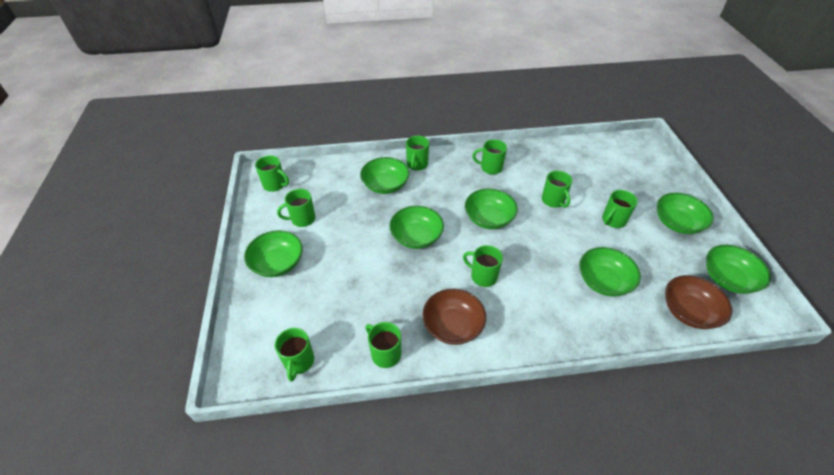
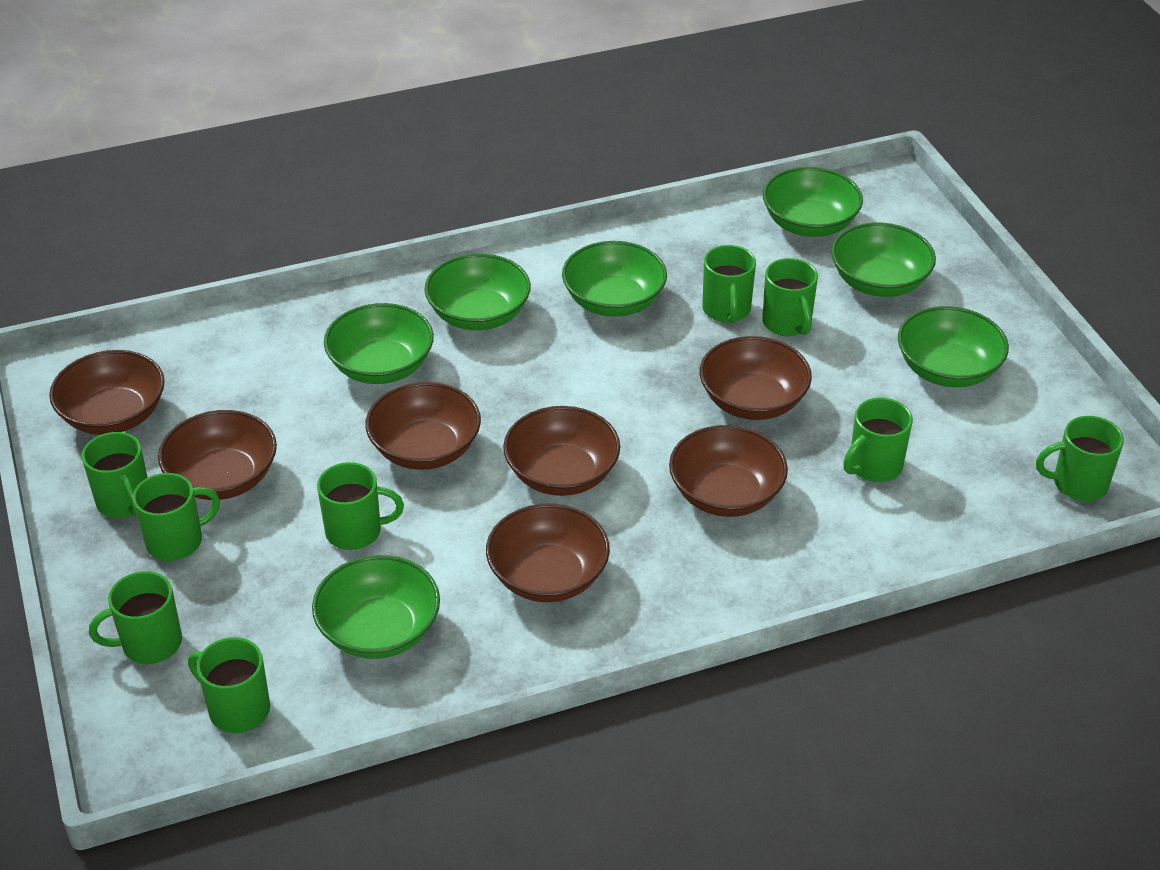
brown bowl: 2 -> 7

